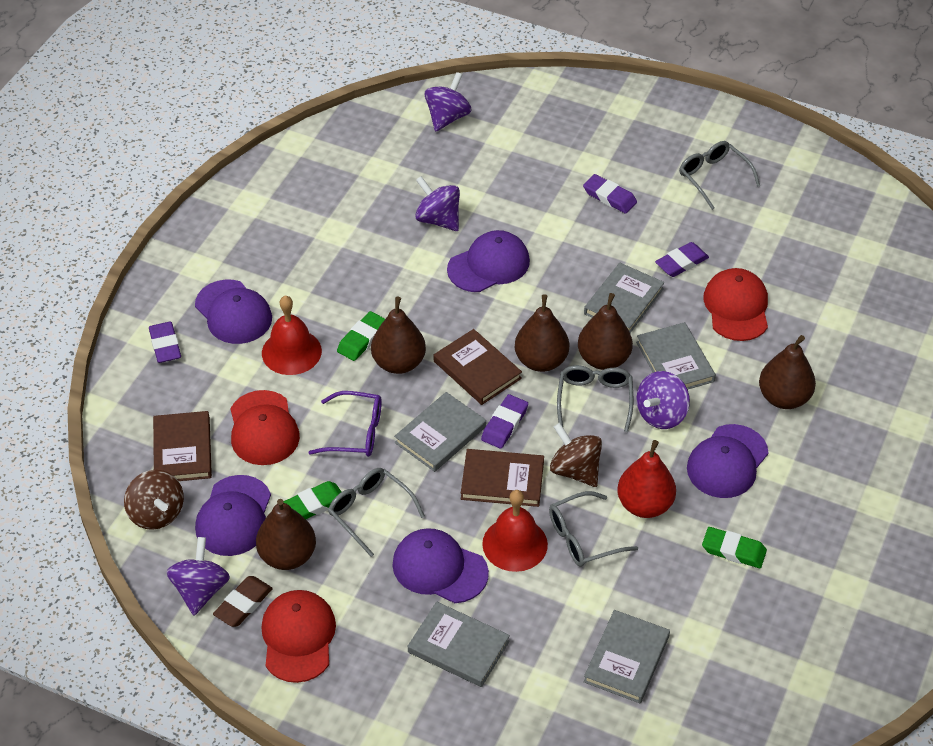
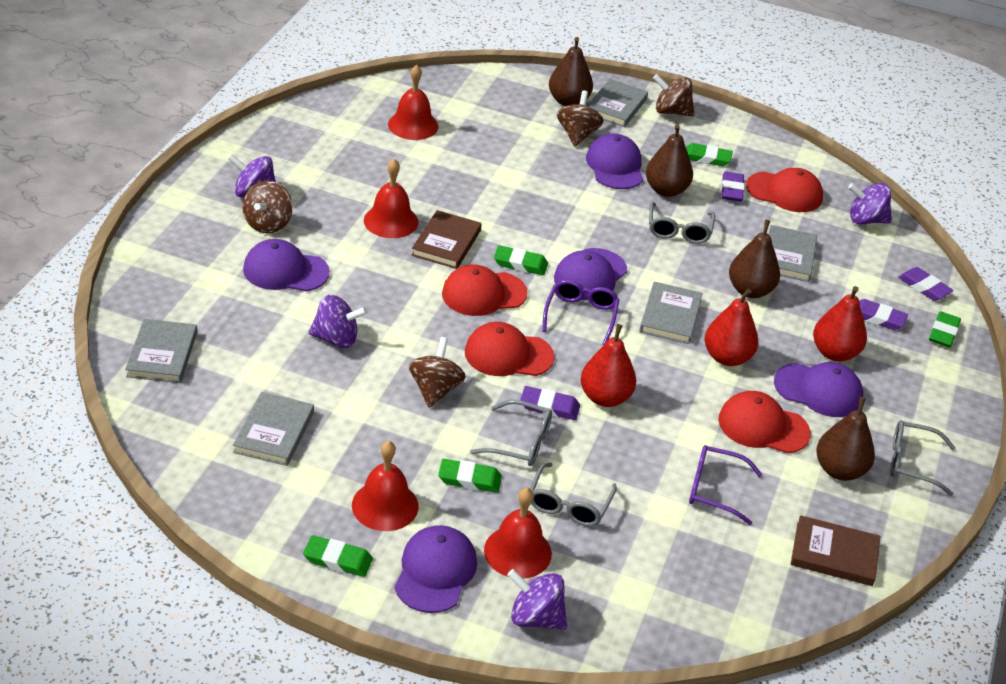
brown book: 3 -> 2
brown eraser: 1 -> 0
brown pear: 5 -> 4
brown spinning top: 2 -> 4
green eraser: 3 -> 5
purple glasses: 1 -> 2
red bell: 2 -> 4
red cap: 3 -> 4
red pear: 1 -> 3

